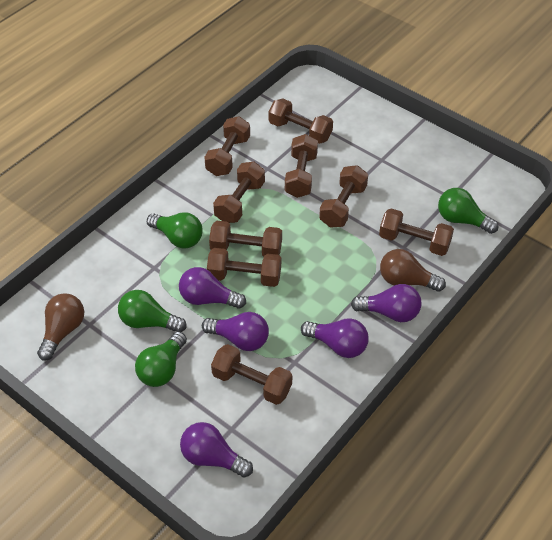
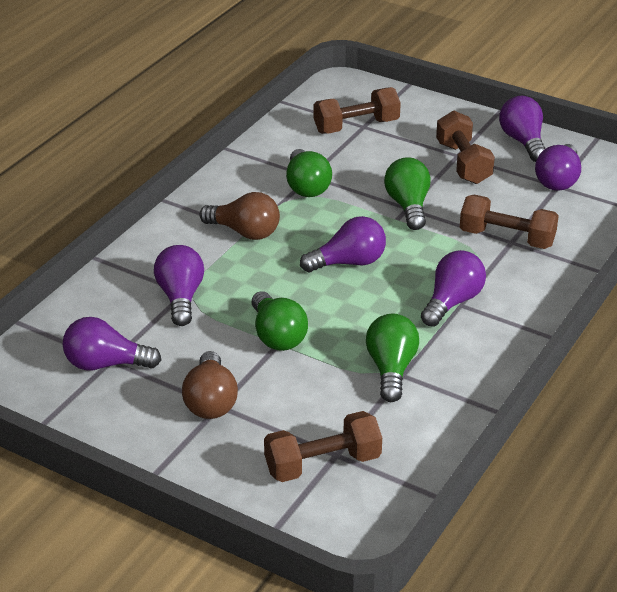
brown dumbbell: 9 -> 4
purple light bulb: 5 -> 6

